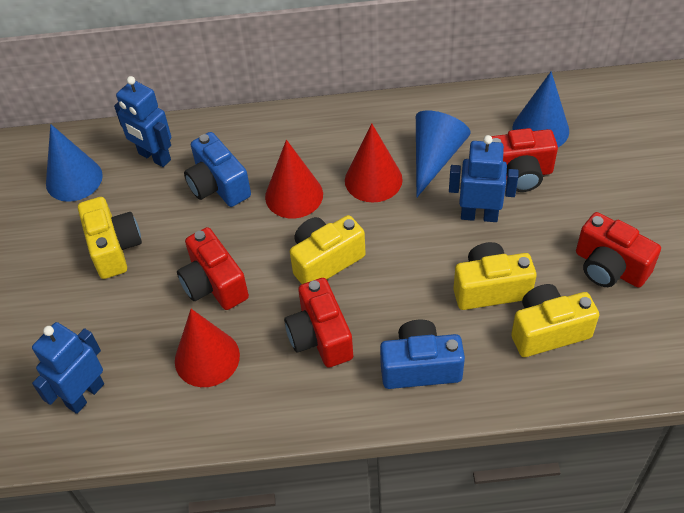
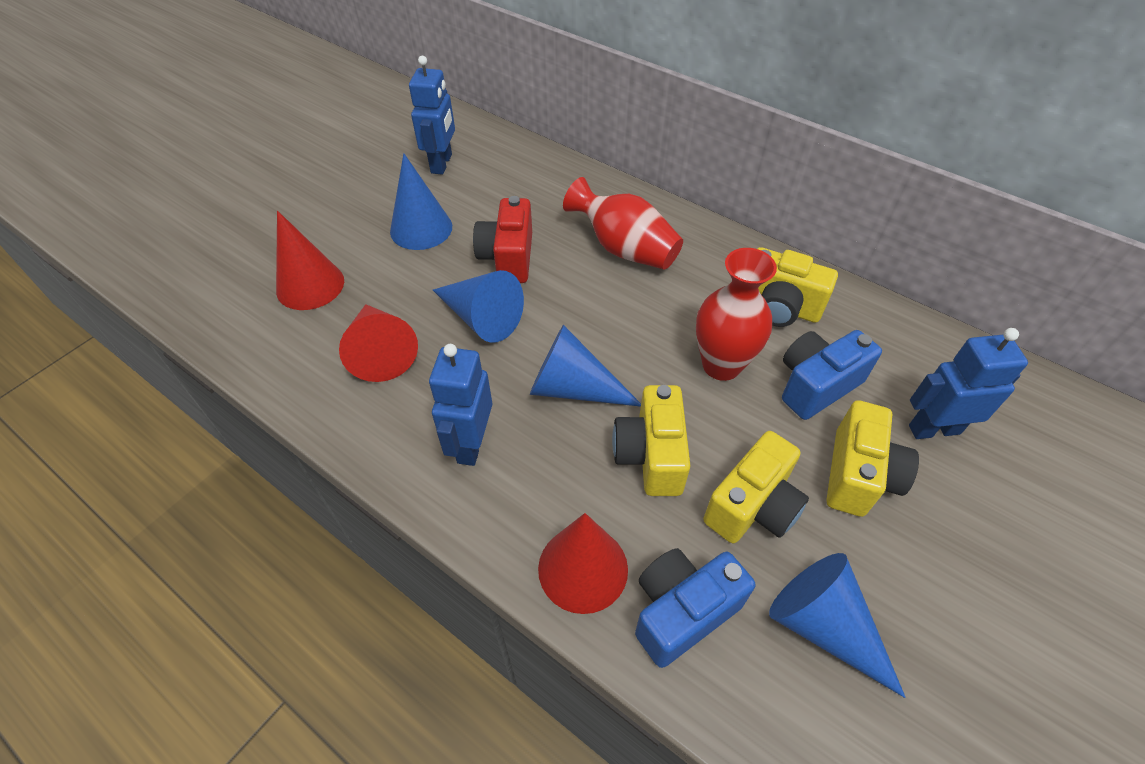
blue cone: 3 -> 4
red camera: 4 -> 1
red vase: 0 -> 2

